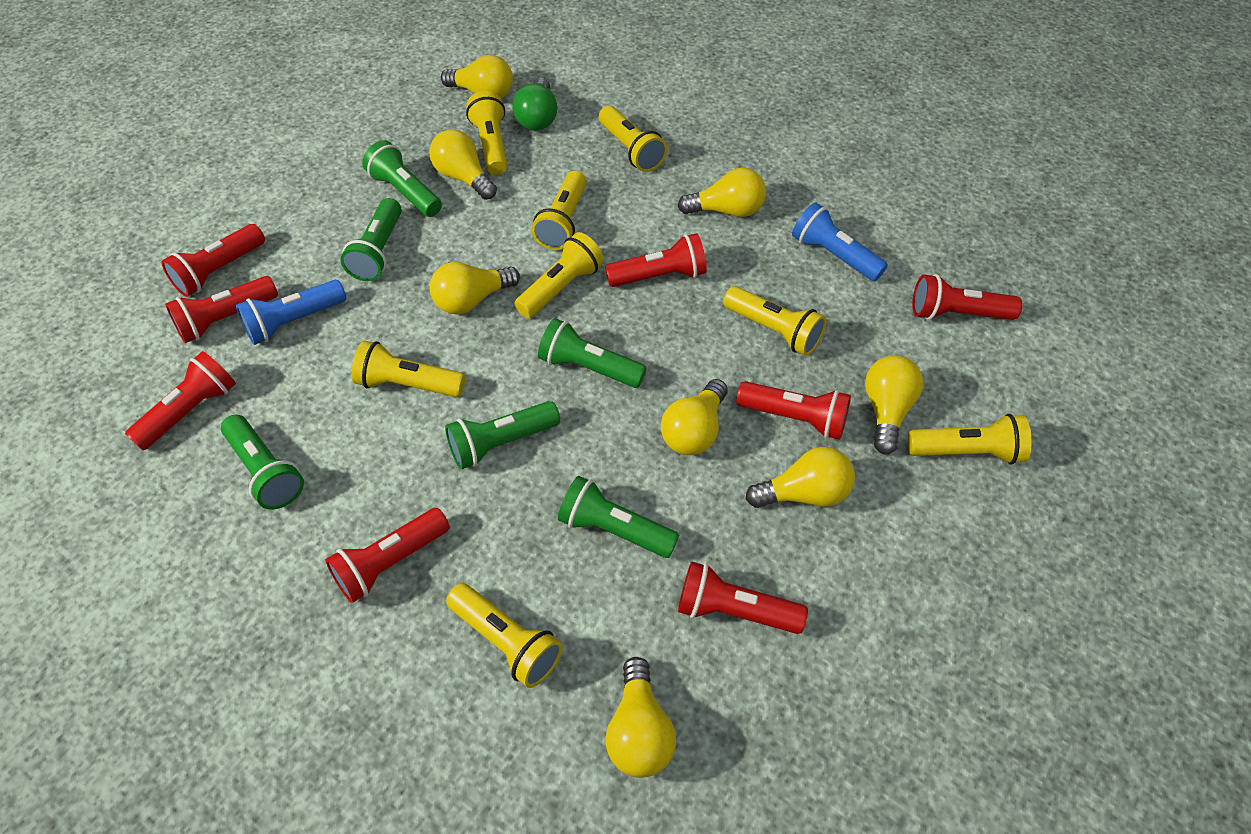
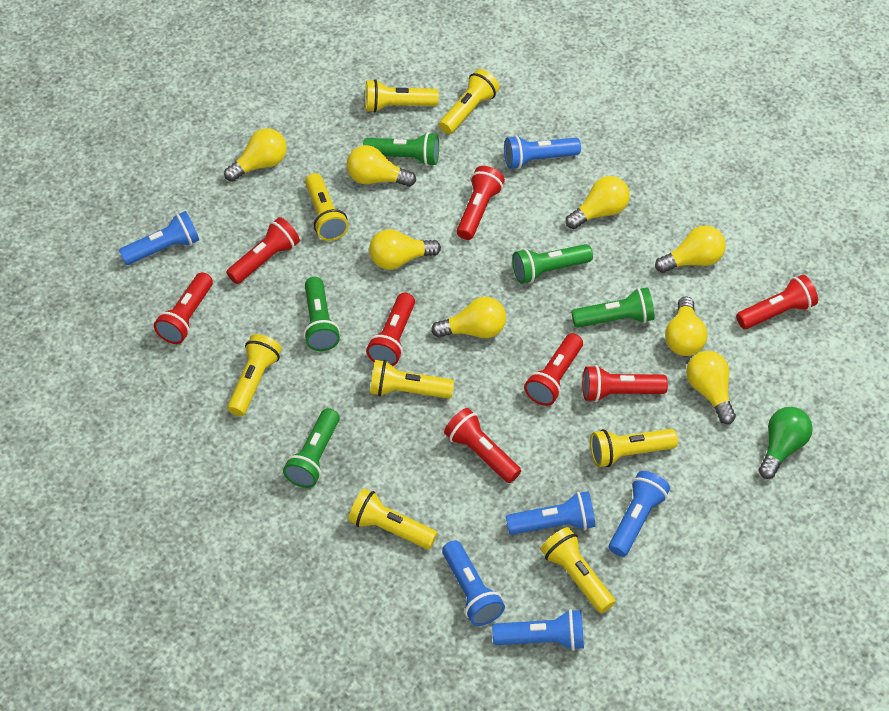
blue flashlight: 2 -> 6
green flashlight: 6 -> 5

